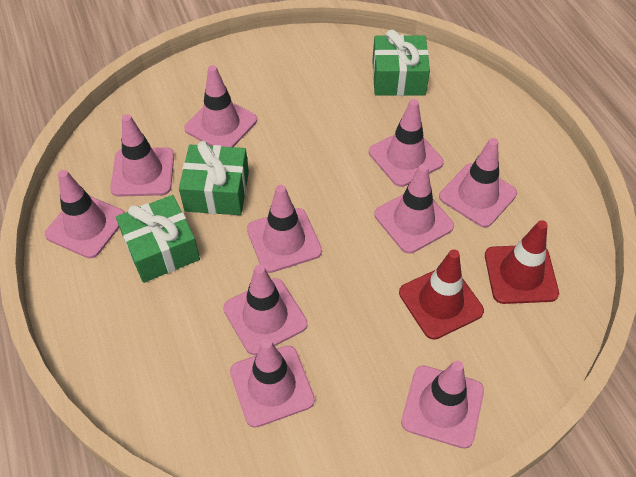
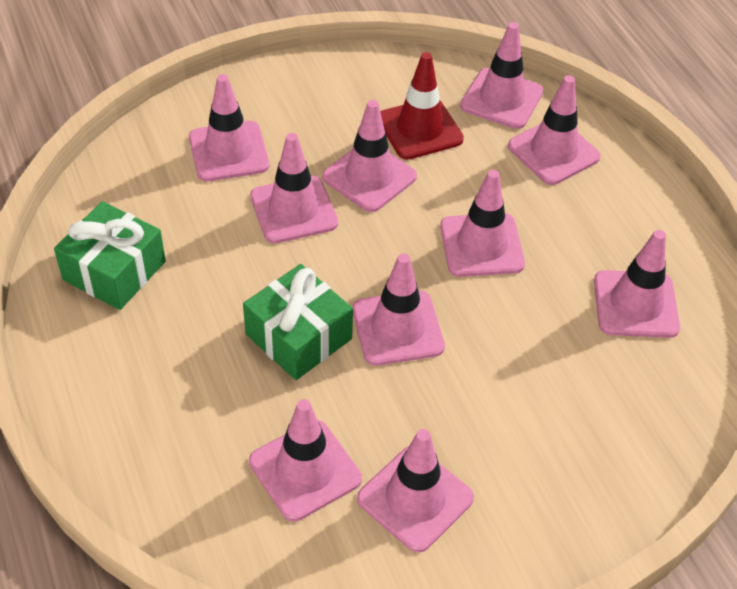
green gift: 3 -> 2
red traffic cone: 2 -> 1

